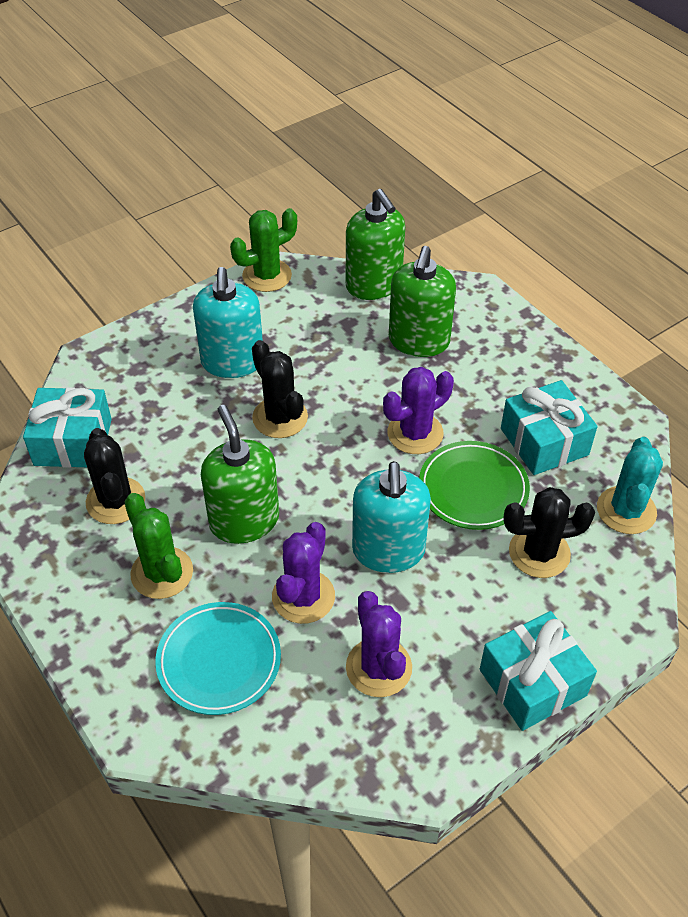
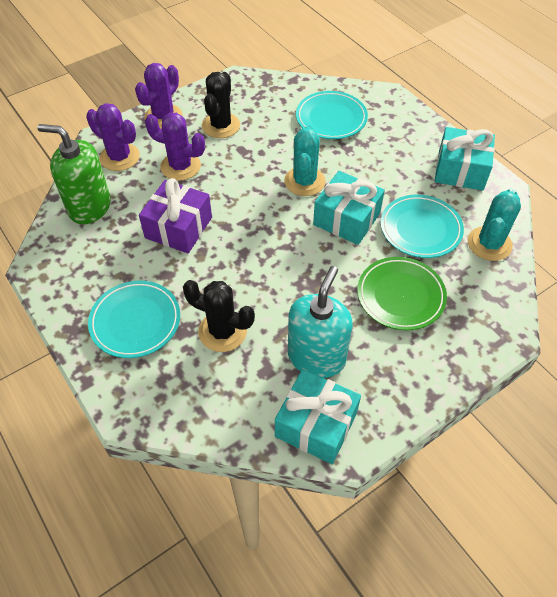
black cactus: 3 -> 2
green cactus: 2 -> 0
green soap dispenser: 3 -> 1
purple gift: 0 -> 1
turquoise cactus: 1 -> 2
turquoise plate: 1 -> 3
turquoise soap dispenser: 2 -> 1

